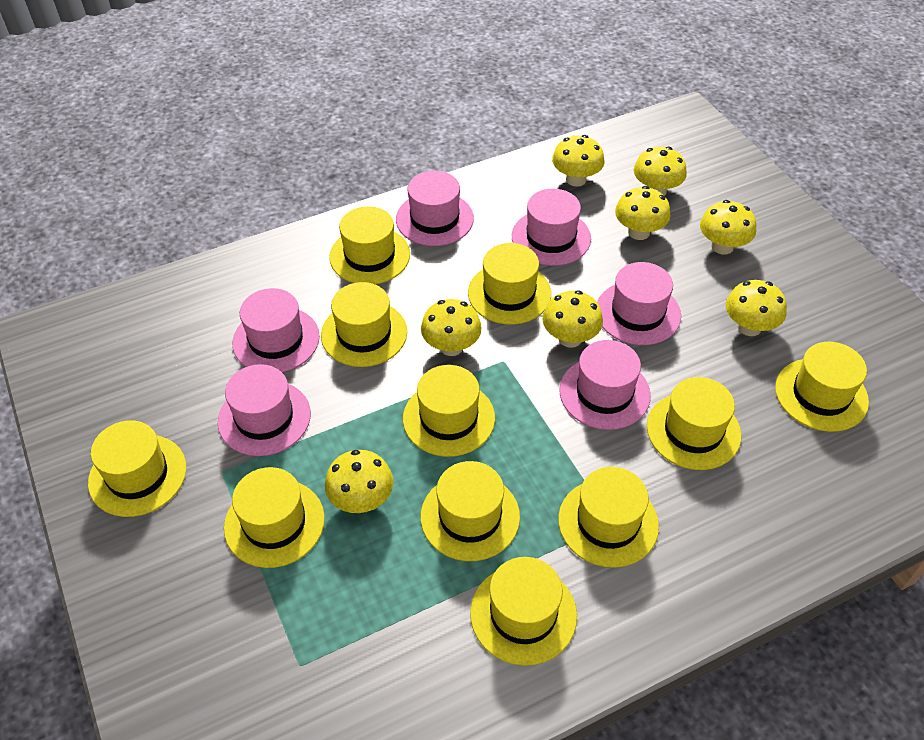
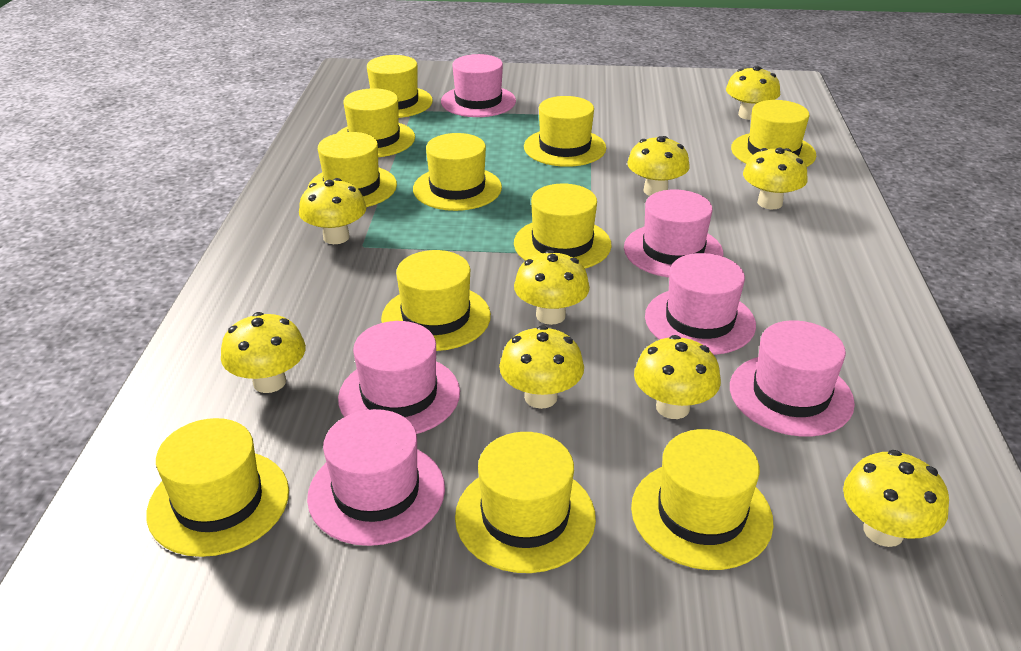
yellow mushroom: 8 -> 9

